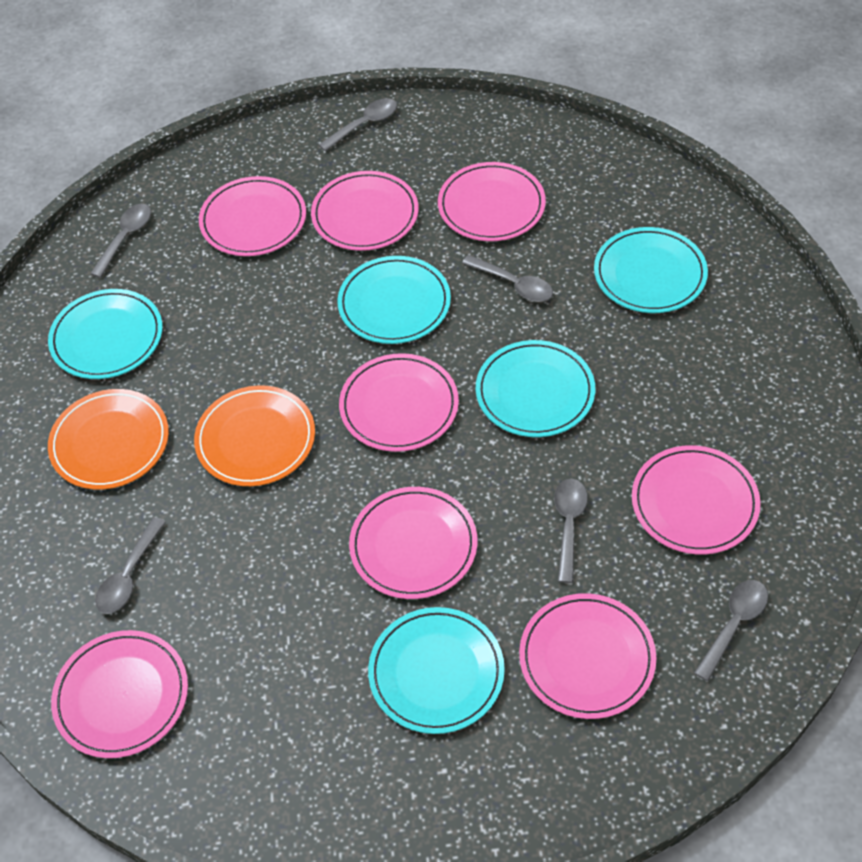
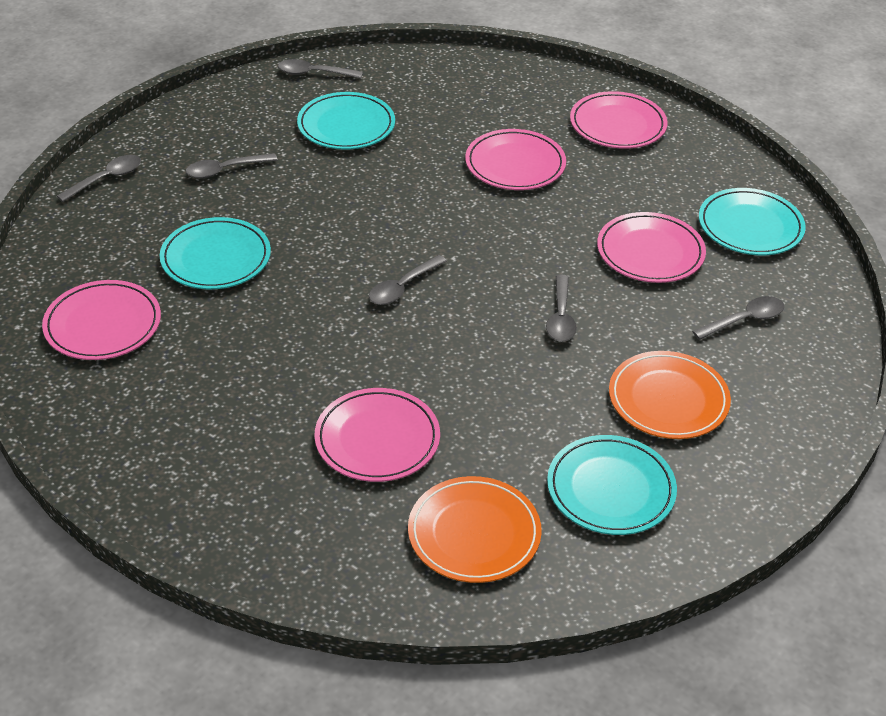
pink plate: 8 -> 5
turquoise plate: 5 -> 4

